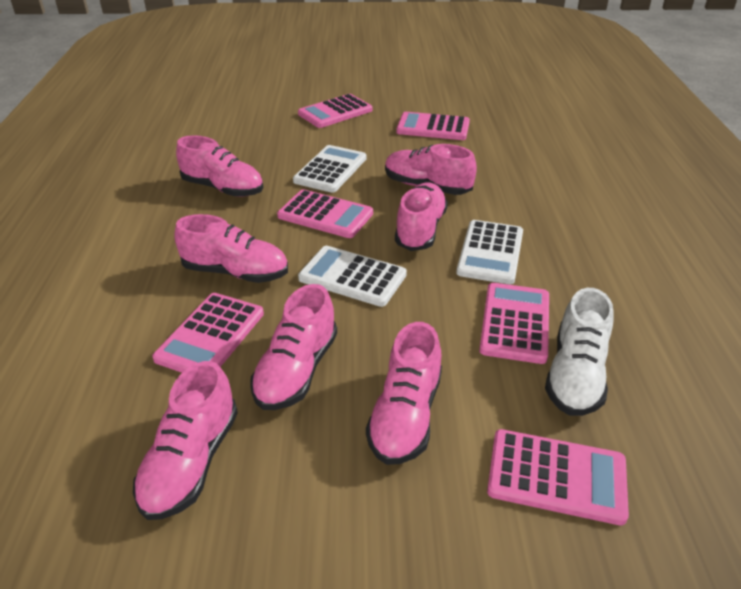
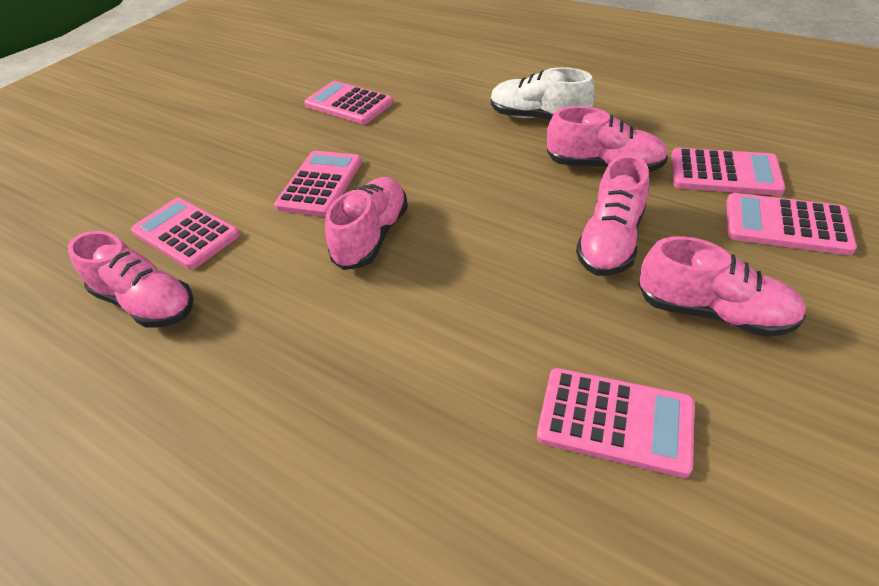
pink shoe: 7 -> 5
white calculator: 3 -> 0

